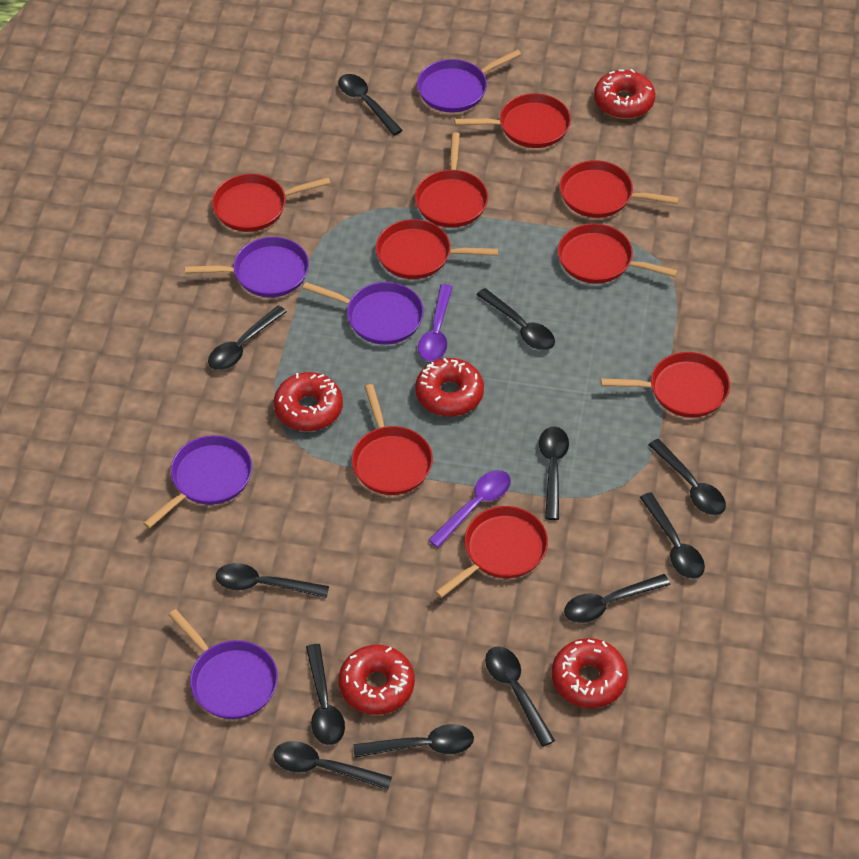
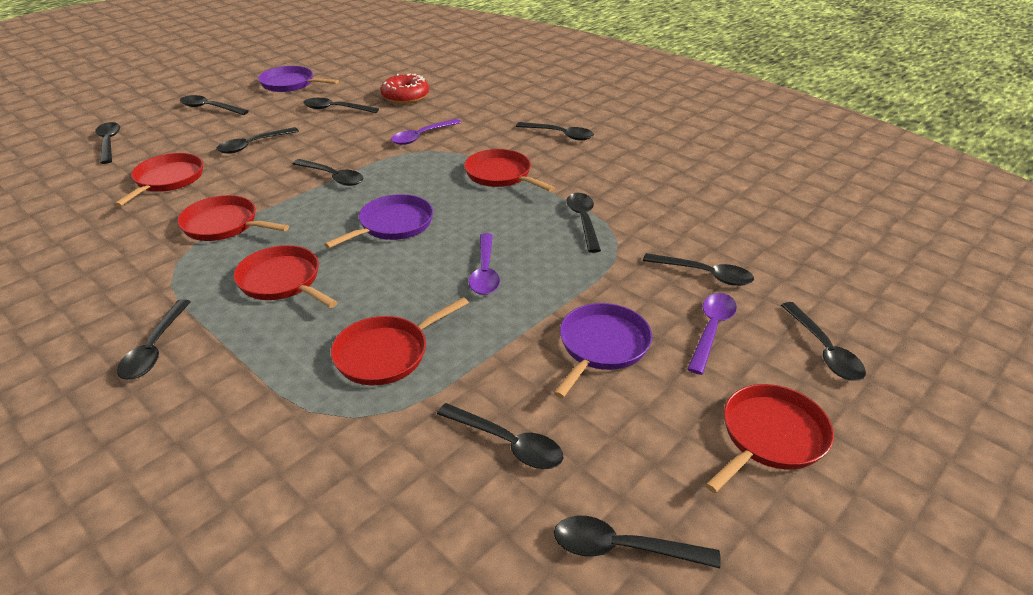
purple pan: 5 -> 3
purple spoon: 2 -> 3
red donut: 5 -> 1
red pan: 9 -> 6

